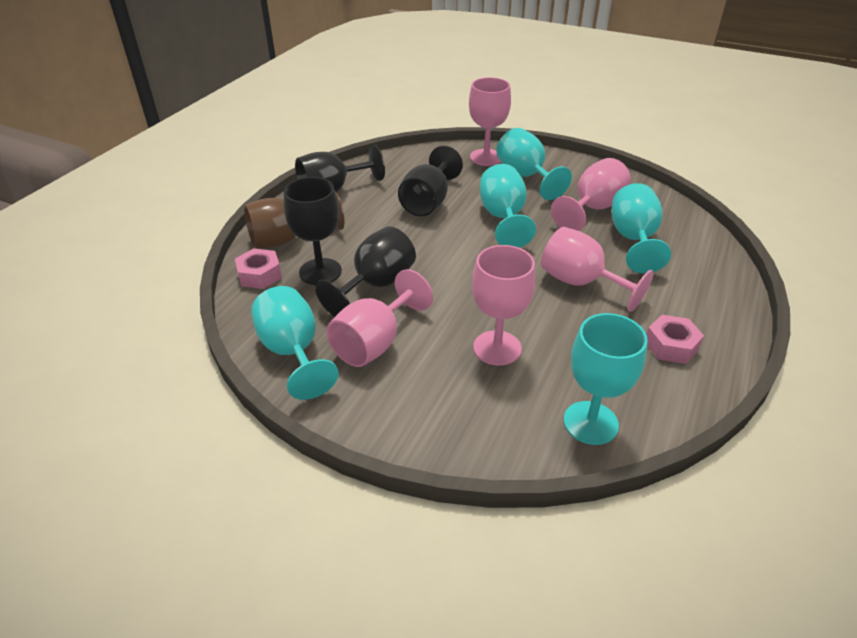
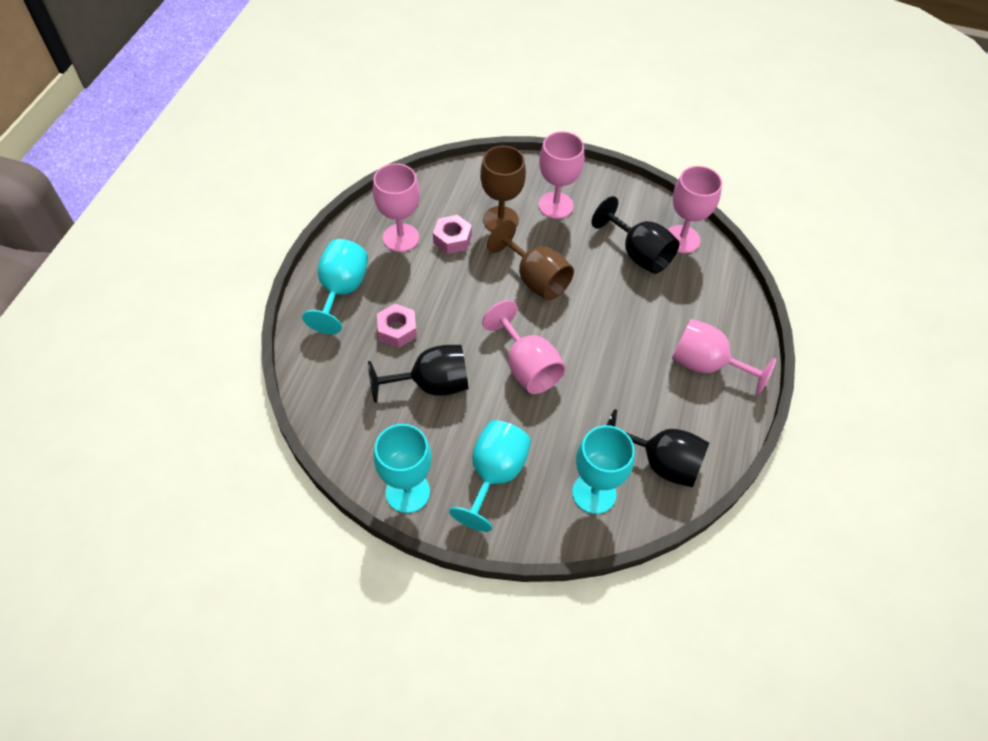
black goblet: 4 -> 3
brown goblet: 1 -> 2
turquoise goblet: 5 -> 4

